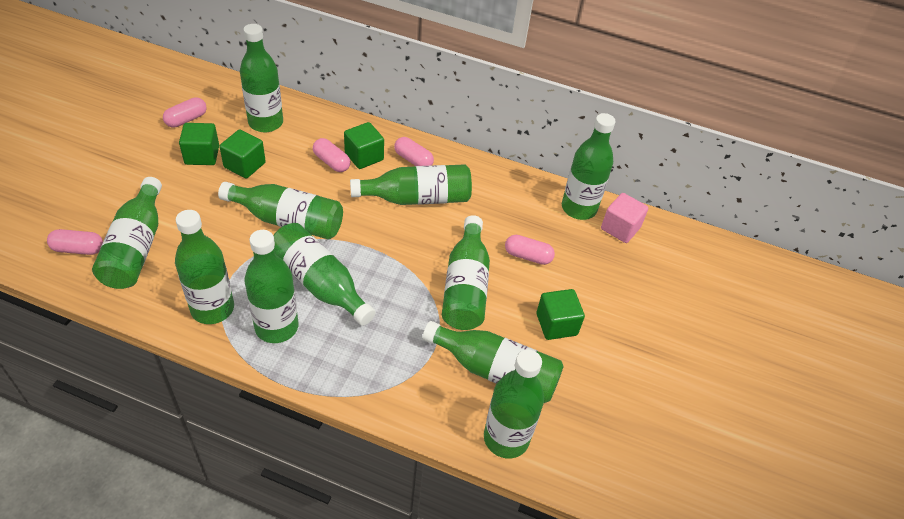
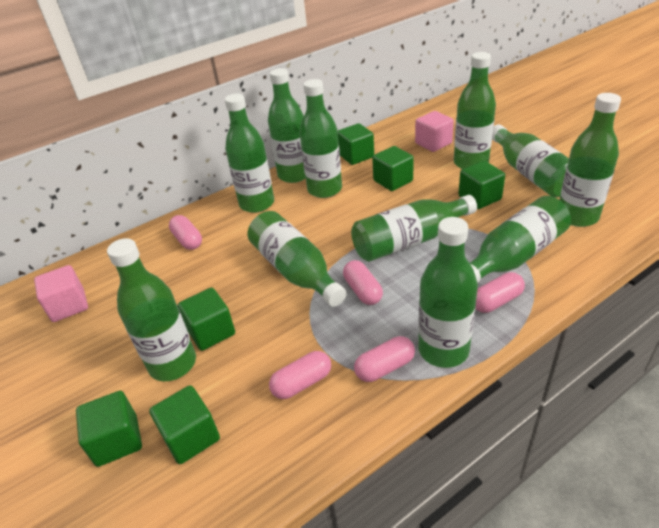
green cube: 4 -> 6
pink cube: 1 -> 2

